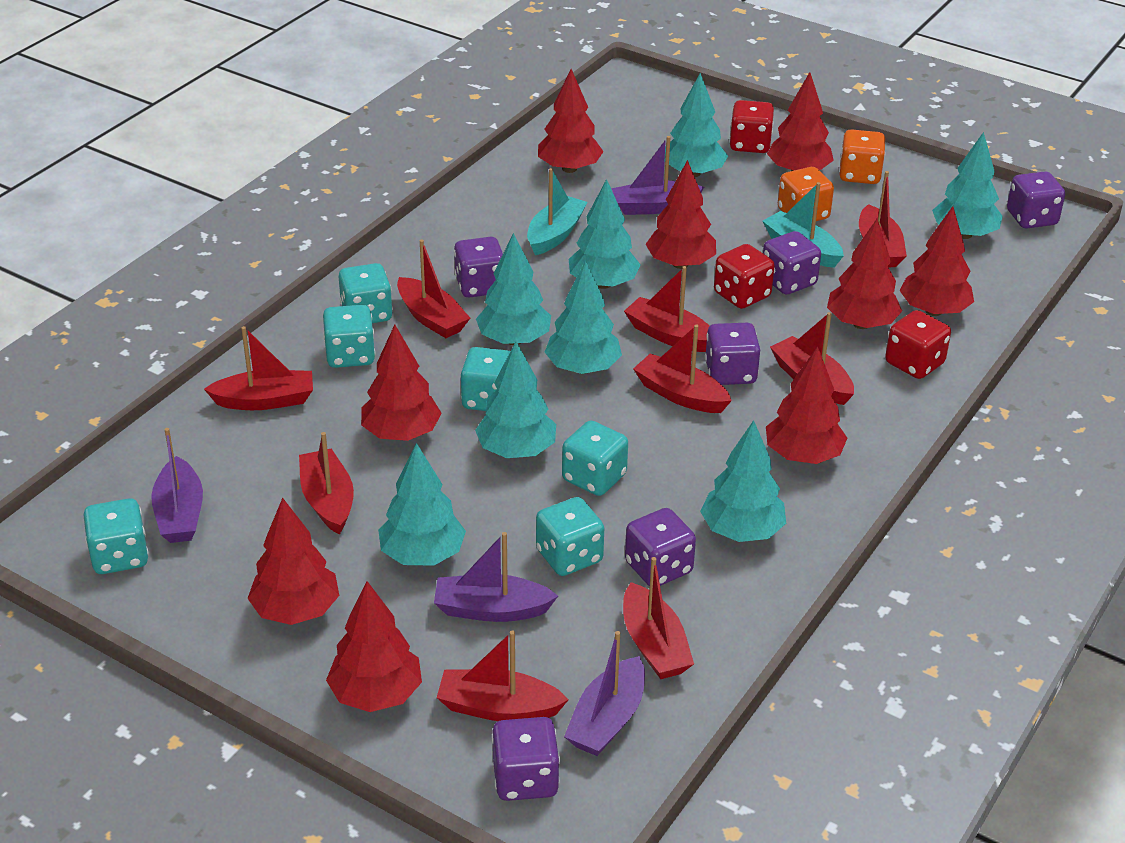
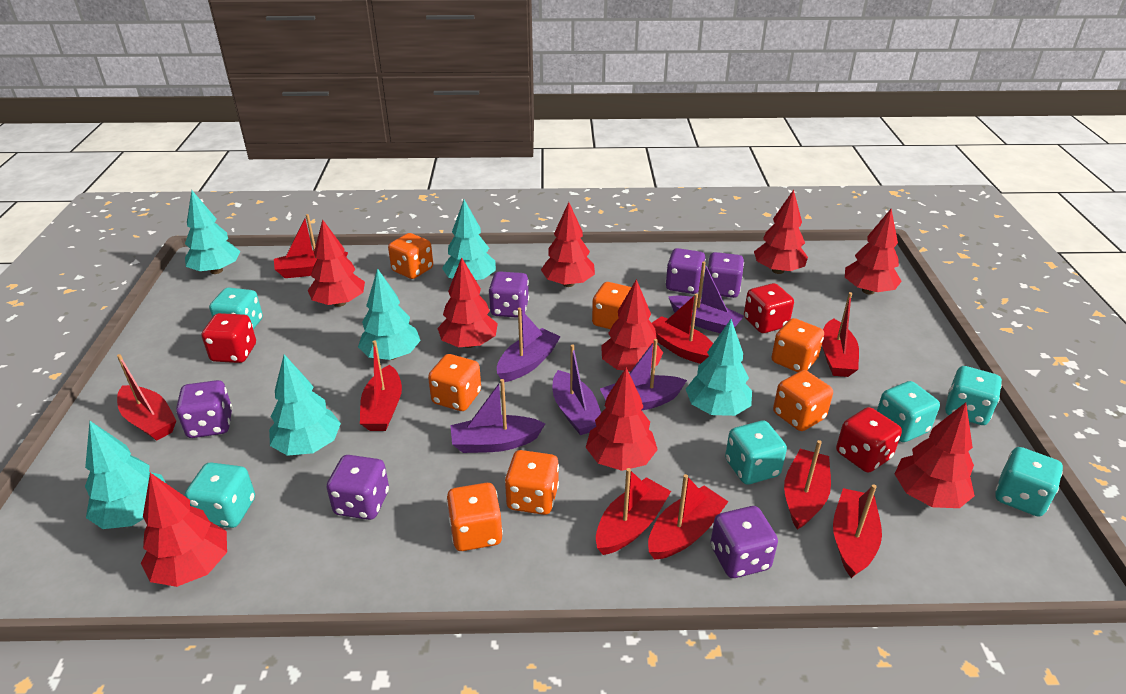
orange dice: 2 -> 7
purple boat: 4 -> 5
turquoise boat: 2 -> 0
turquoise tree: 8 -> 6

